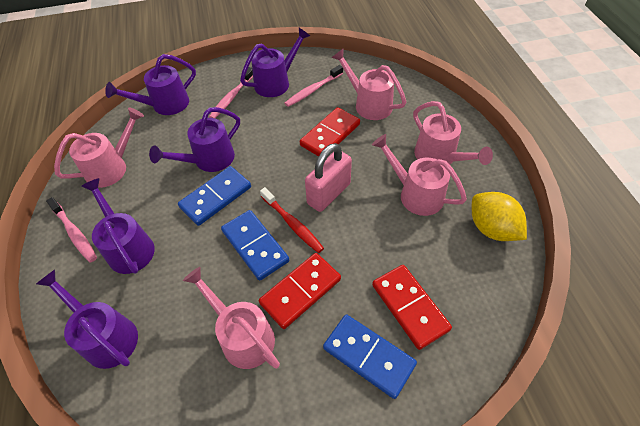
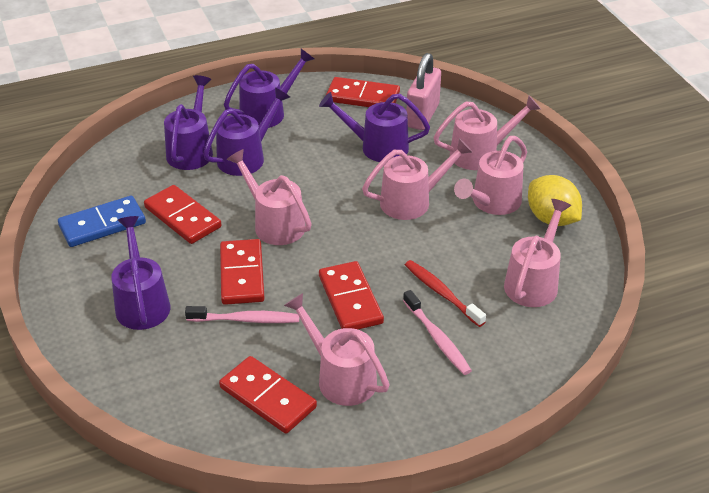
blue domino: 3 -> 1
pink toothbrush: 3 -> 2
pink watering can: 5 -> 6
red domino: 3 -> 5

